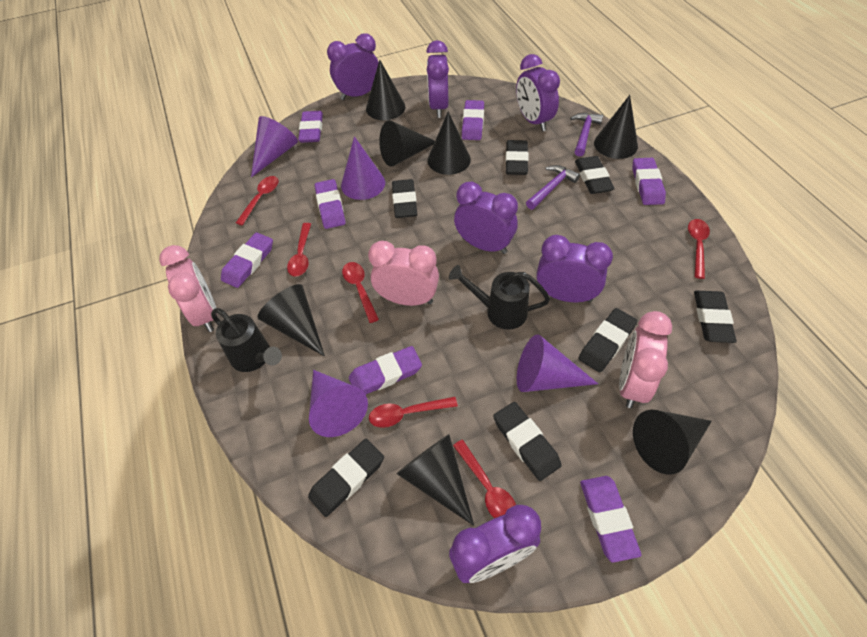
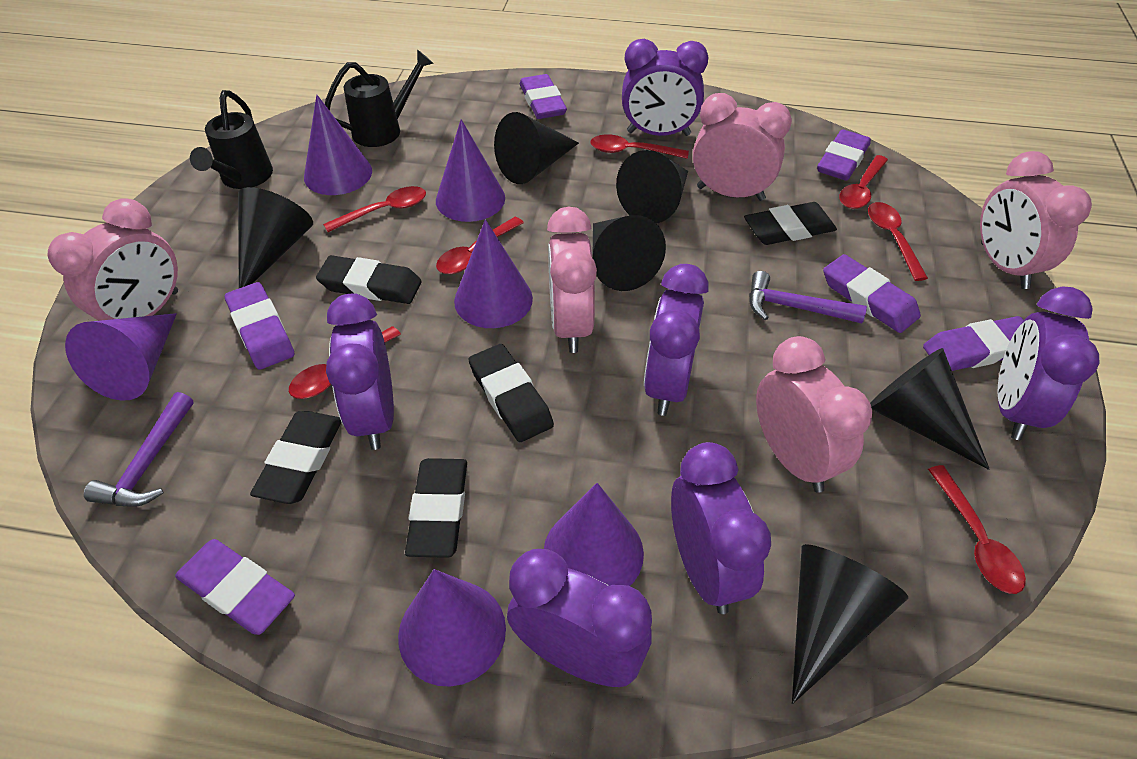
black cone: 7 -> 6
black eraser: 7 -> 5
pink clock: 3 -> 5
purple cone: 4 -> 6
purple eraser: 7 -> 6
red spoon: 6 -> 7

